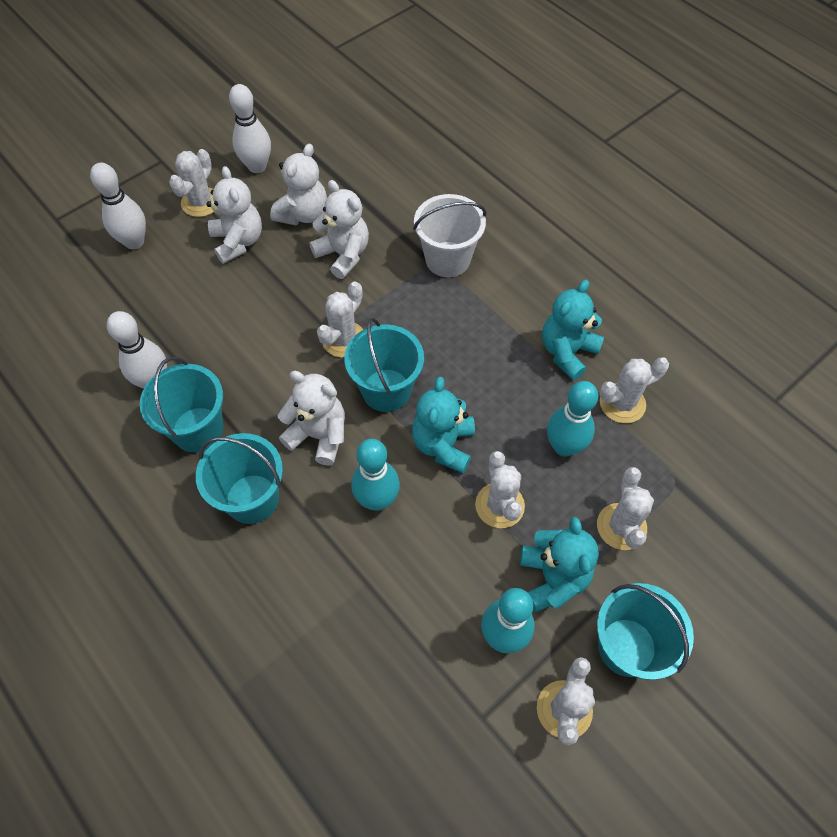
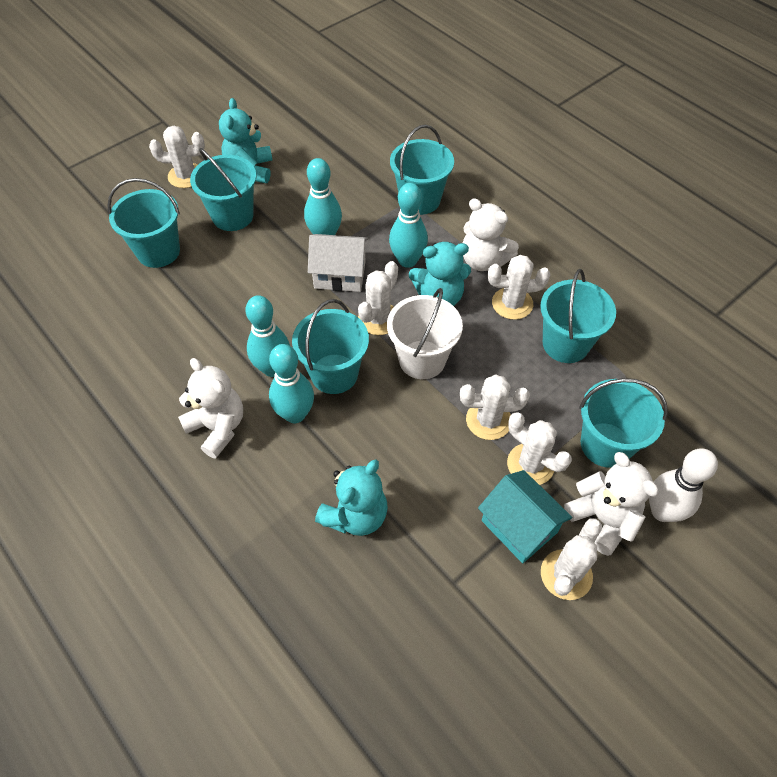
turquoise bowling pin: 3 -> 4
turquoise bucket: 4 -> 6
turquoise house: 0 -> 1
white bowling pin: 3 -> 1
white house: 0 -> 1
white teddy bear: 4 -> 3

